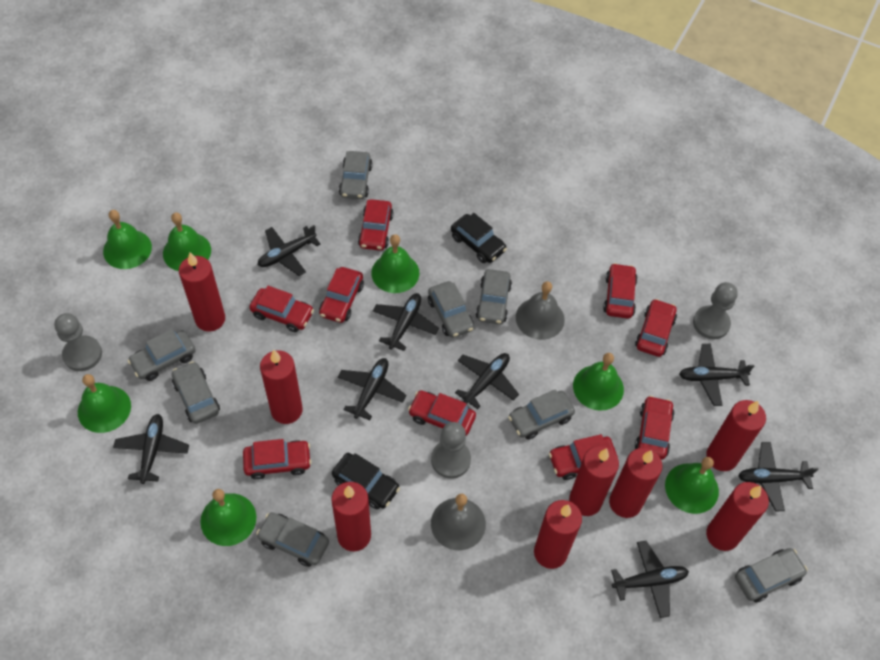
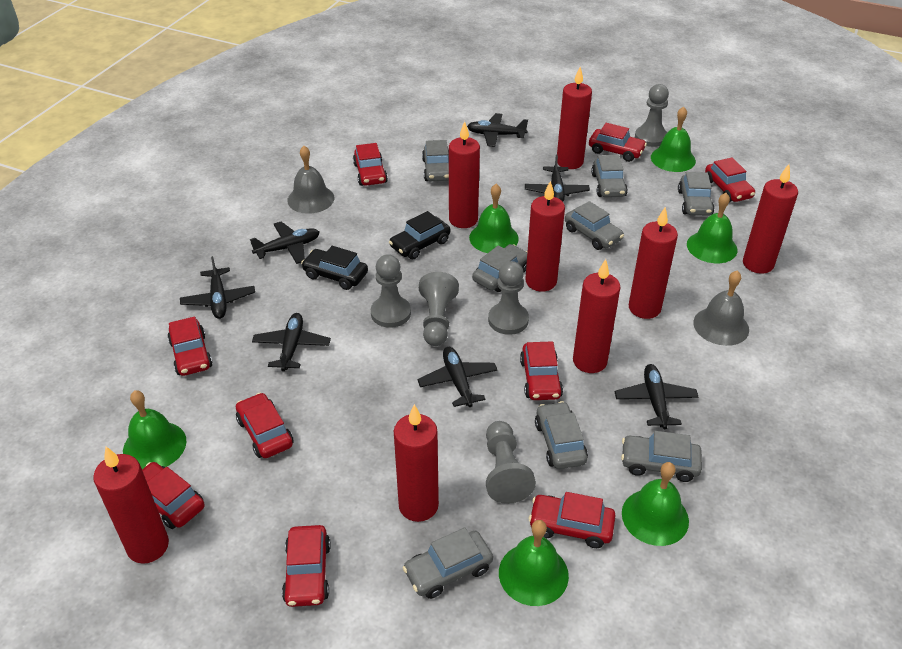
black plane: 8 -> 7
green bell: 7 -> 6
grey pawn: 3 -> 5

